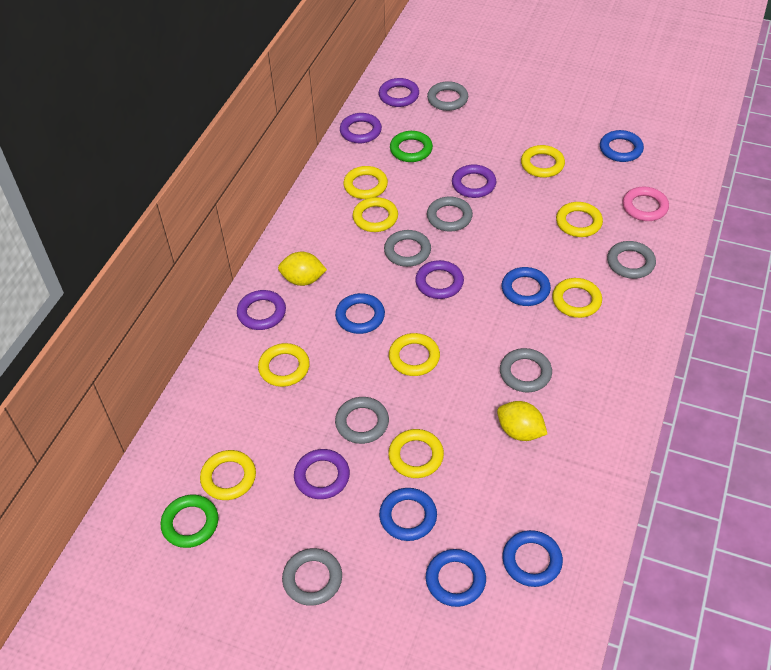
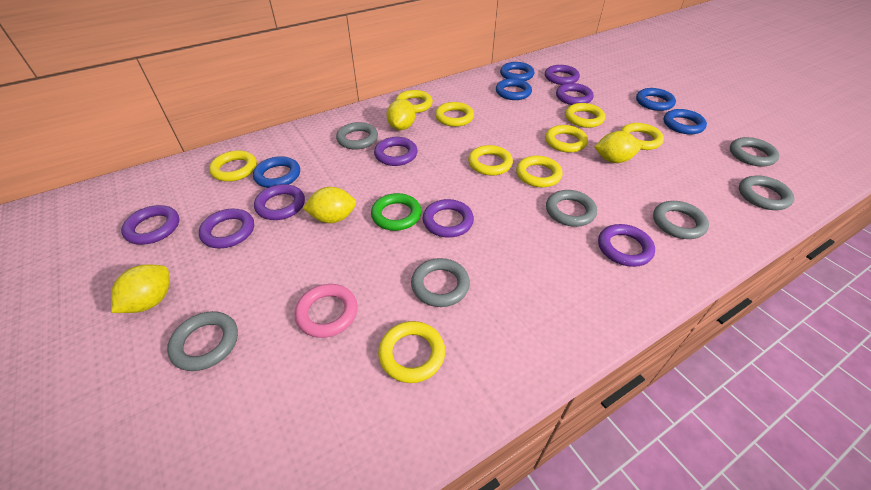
blue ring: 6 -> 5
green ring: 2 -> 1
purple ring: 6 -> 8
yellow lemon: 2 -> 4

